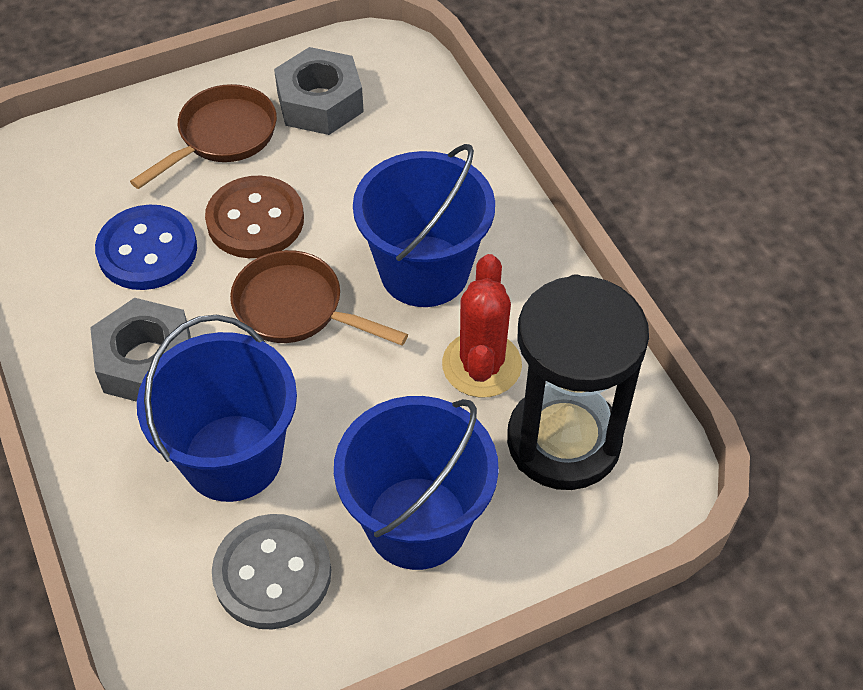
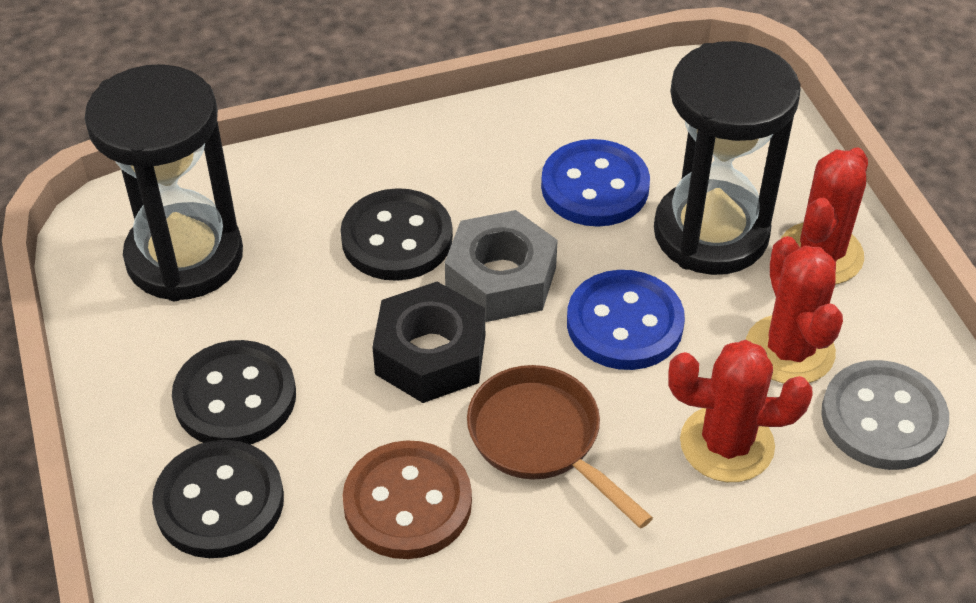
black button: 0 -> 3
black hourglass: 1 -> 2
black nut: 0 -> 1
blue bucket: 3 -> 0
blue button: 1 -> 2
brown pan: 2 -> 1
grey nut: 2 -> 1
red cactus: 1 -> 3

